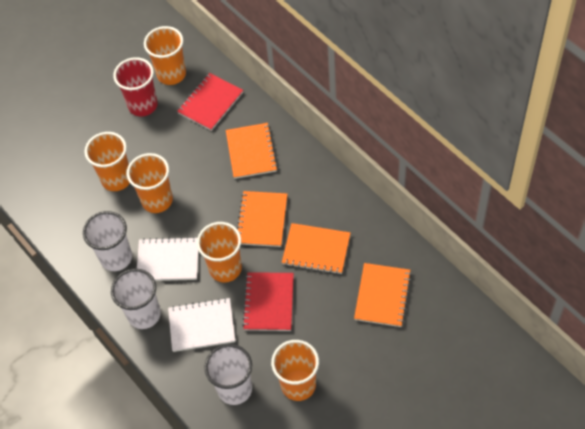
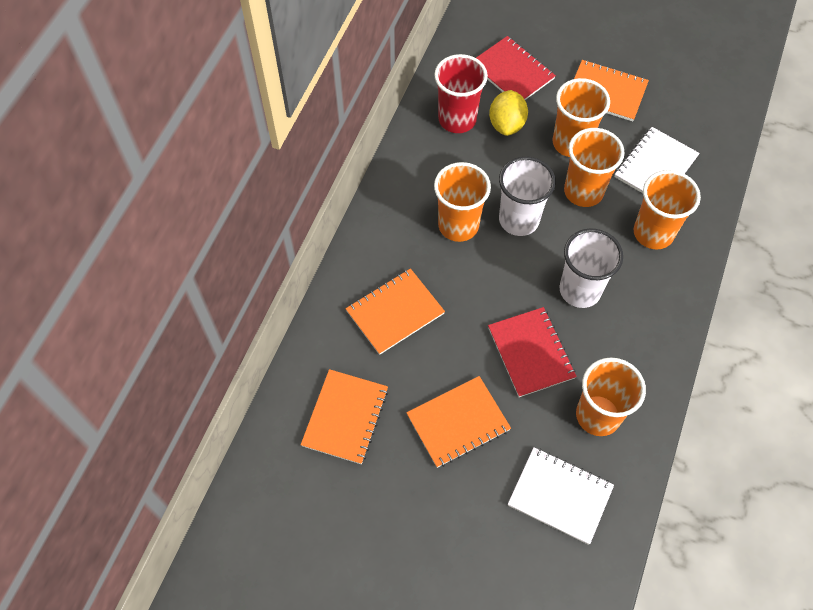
white cup: 3 -> 2
yellow lemon: 0 -> 1

